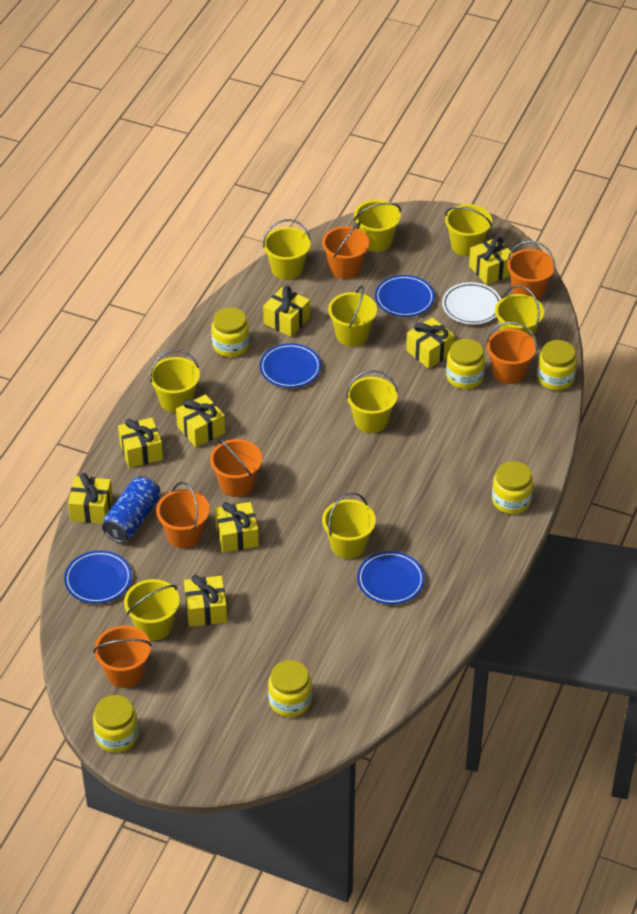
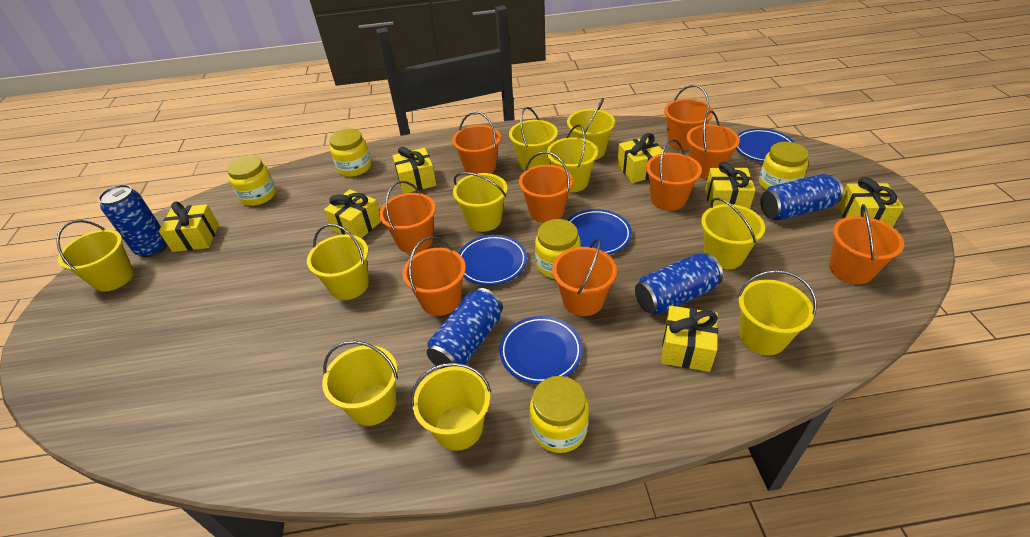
blue can: 1 -> 4
orange bucket: 6 -> 9
white plate: 1 -> 0
yellow bucket: 9 -> 10
yellow gift: 8 -> 7
yellow jar: 6 -> 5

